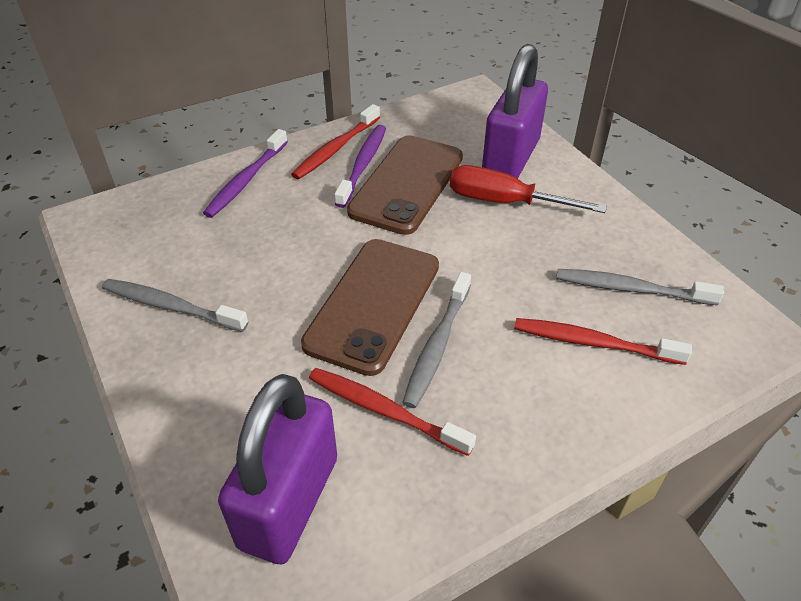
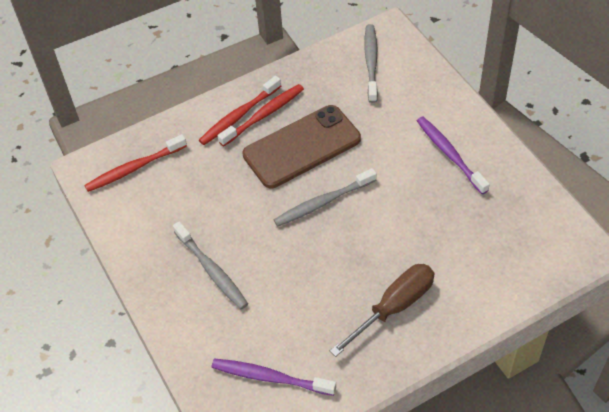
brown phone: 2 -> 1
brown screwdriver: 0 -> 1
purple padlock: 2 -> 0
red screwdriver: 1 -> 0

